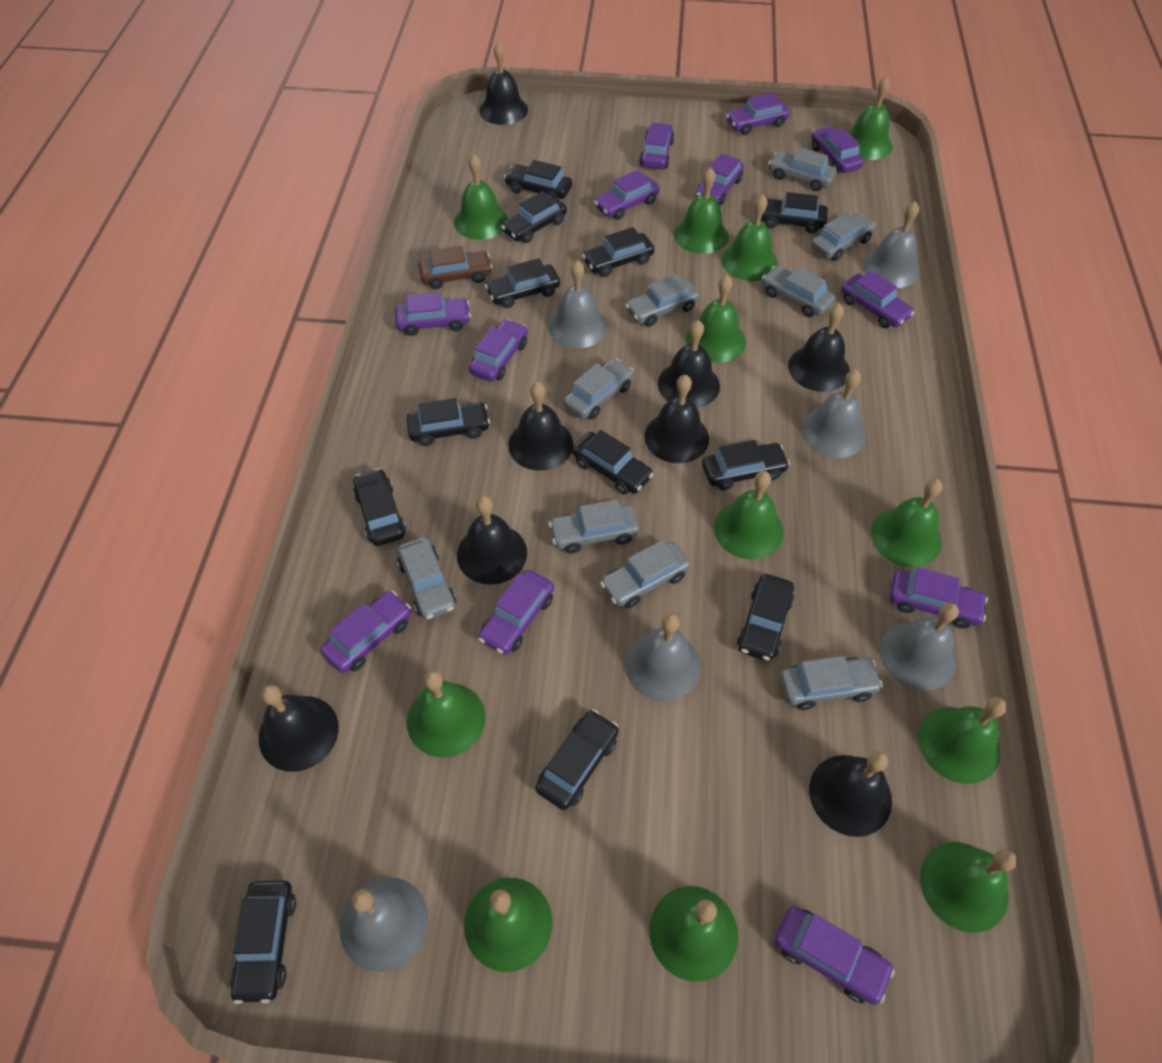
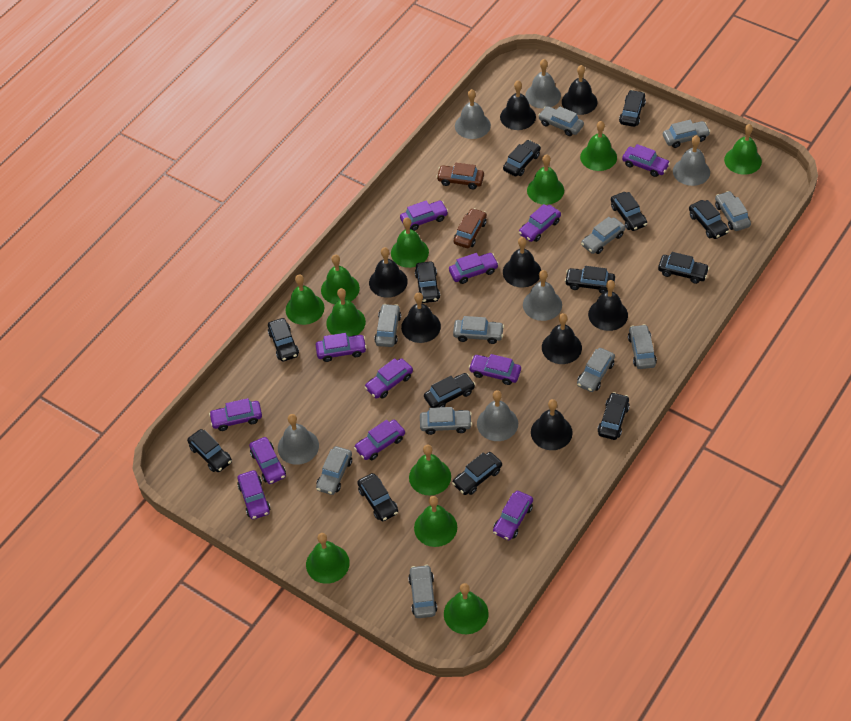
black car: 12 -> 13
brown car: 1 -> 2
green bell: 12 -> 11
grey car: 9 -> 11

